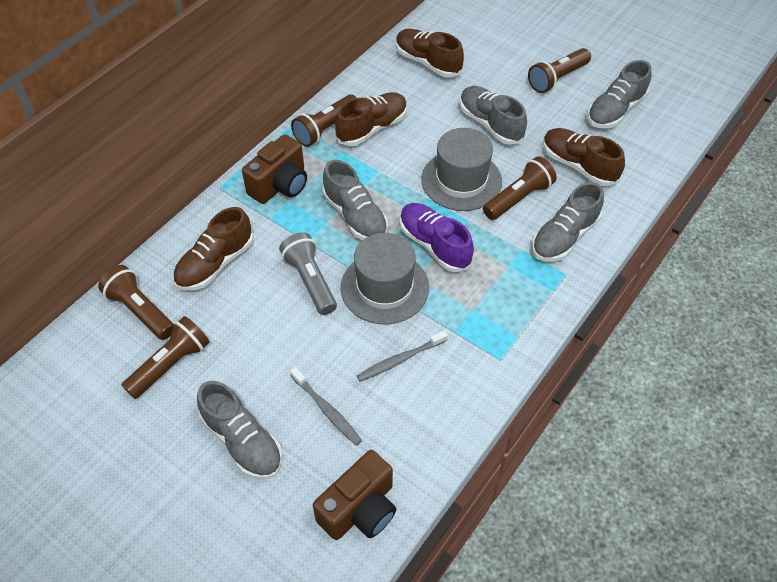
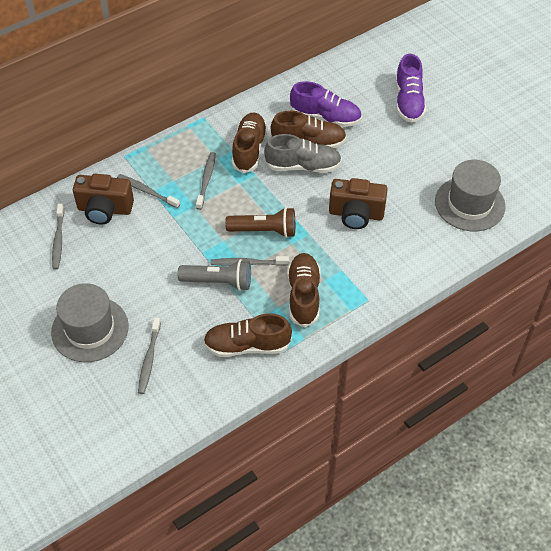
brown flashlight: 5 -> 1
grey shoe: 5 -> 1
grey toothbrush: 2 -> 5
purple shoe: 1 -> 2

